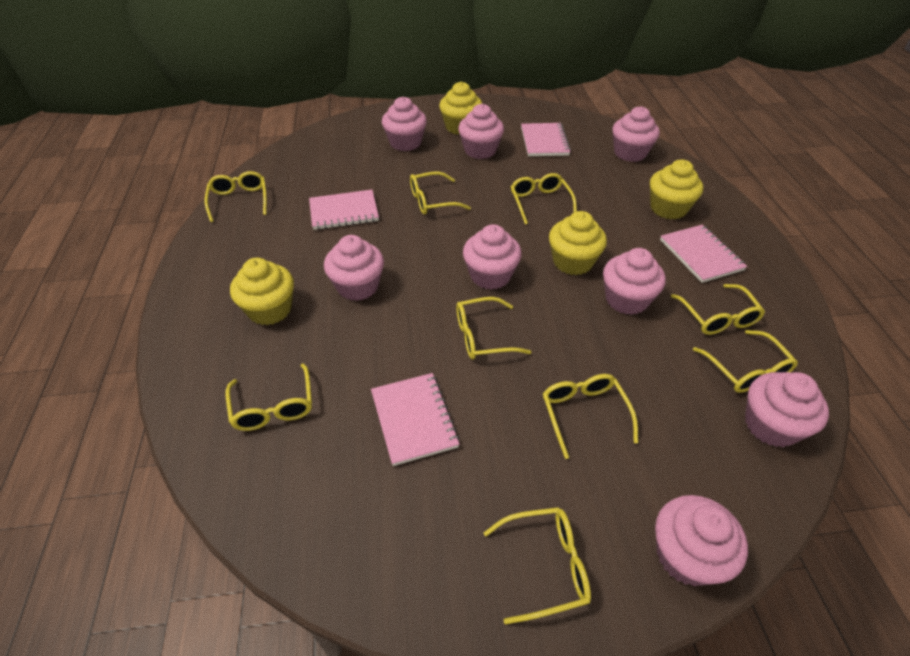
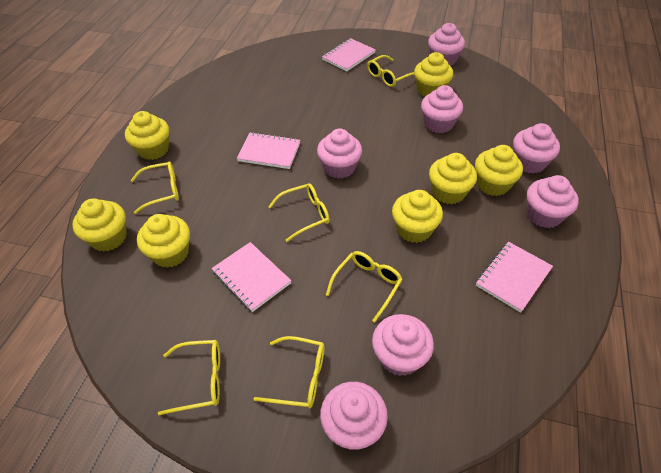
pink cupcake: 8 -> 7
yellow cupcake: 4 -> 7
yellow glasses: 9 -> 6

